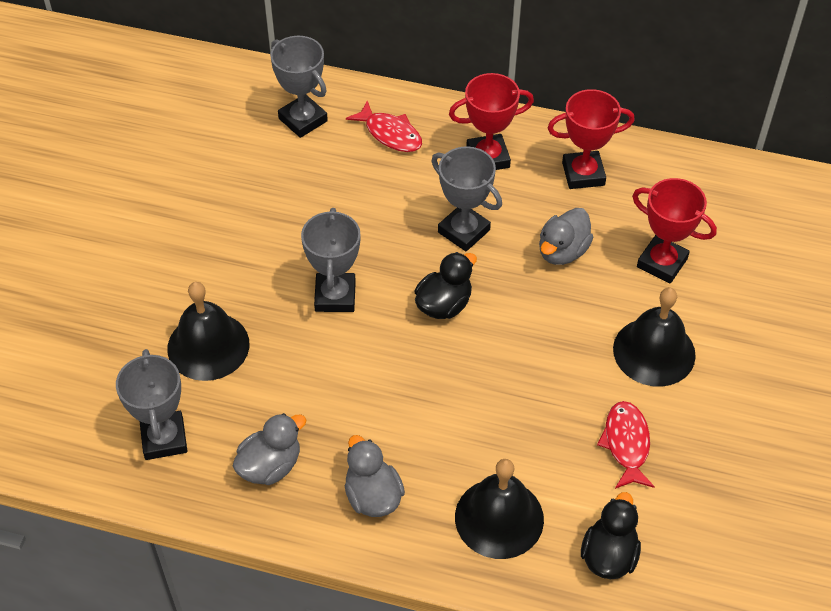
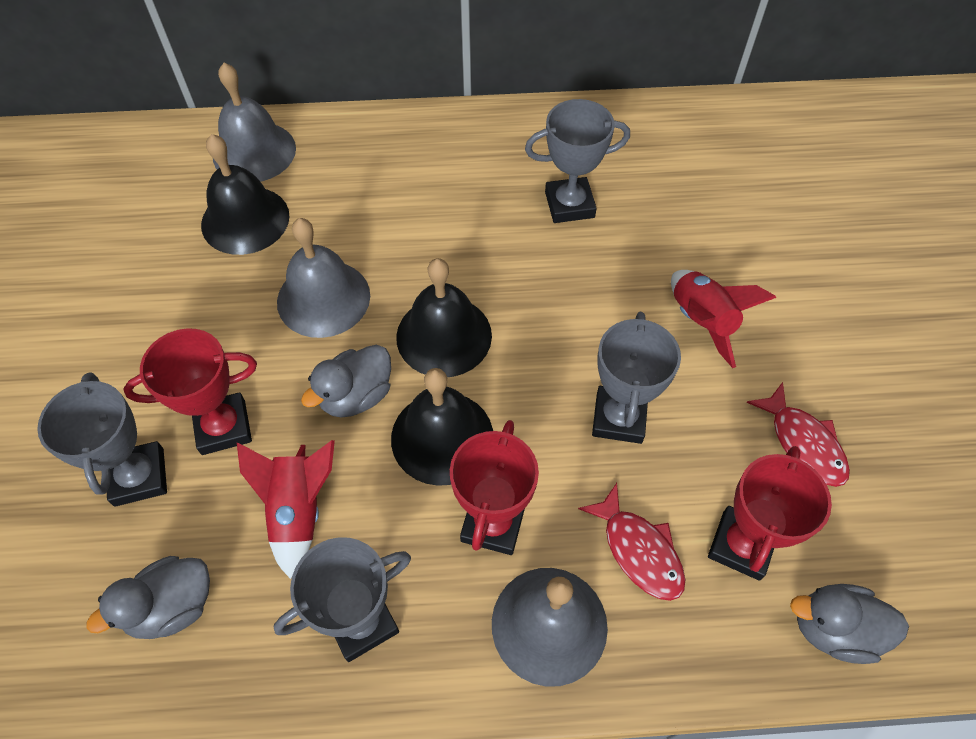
black duck: 2 -> 0
grey bell: 0 -> 3
red rocket: 0 -> 2

